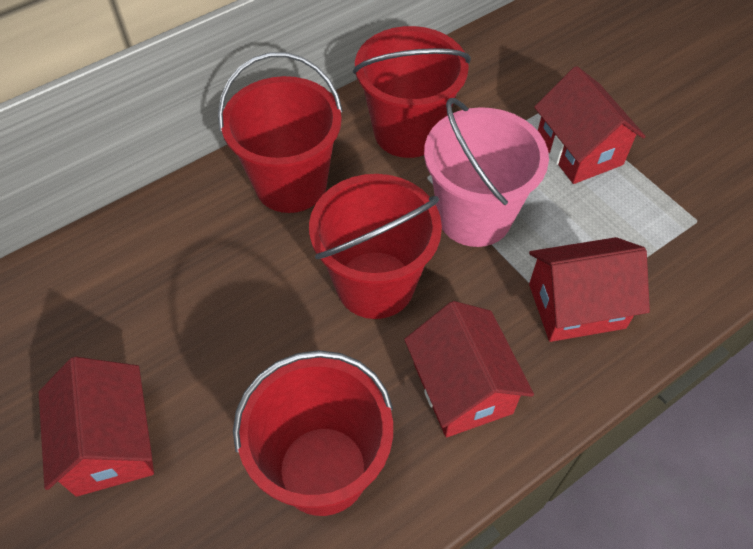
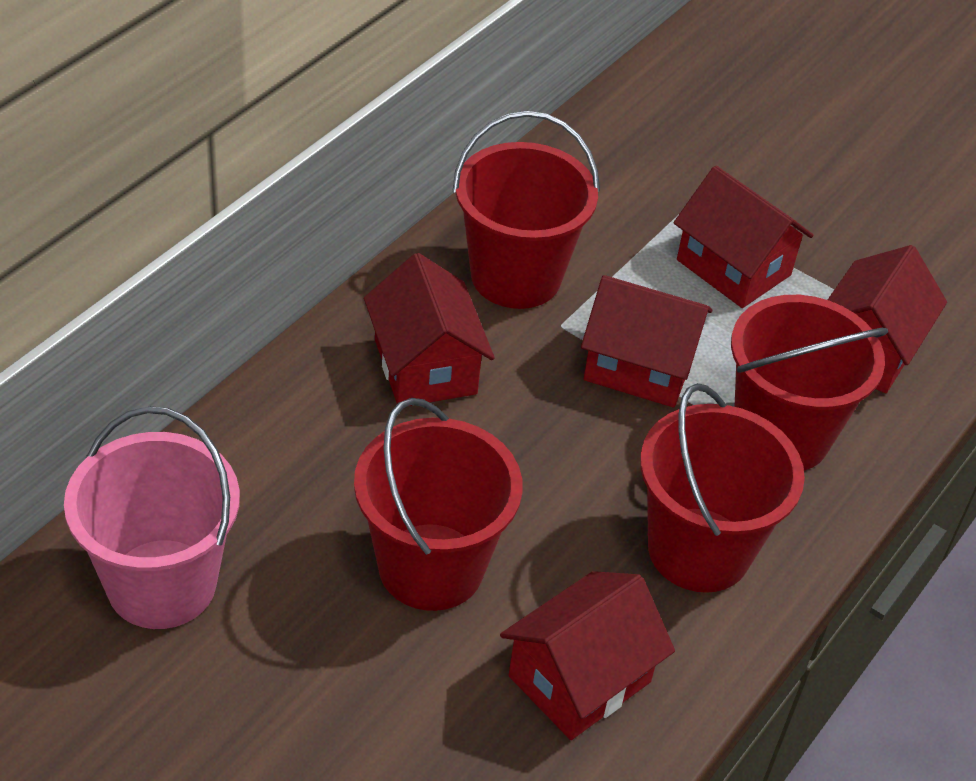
red house: 4 -> 5

